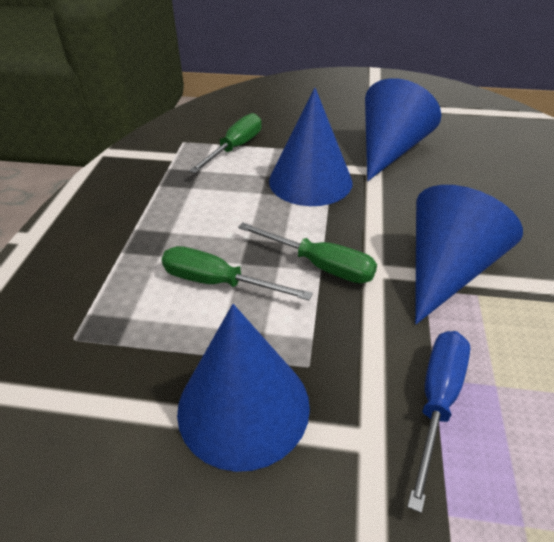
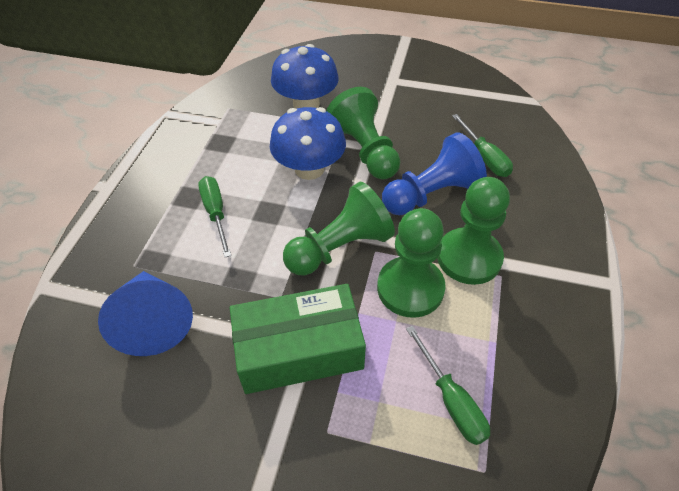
blue cone: 4 -> 1
blue mushroom: 0 -> 2
blue pawn: 0 -> 1
blue screwdriver: 1 -> 0
green box: 0 -> 1
green pawn: 0 -> 4

